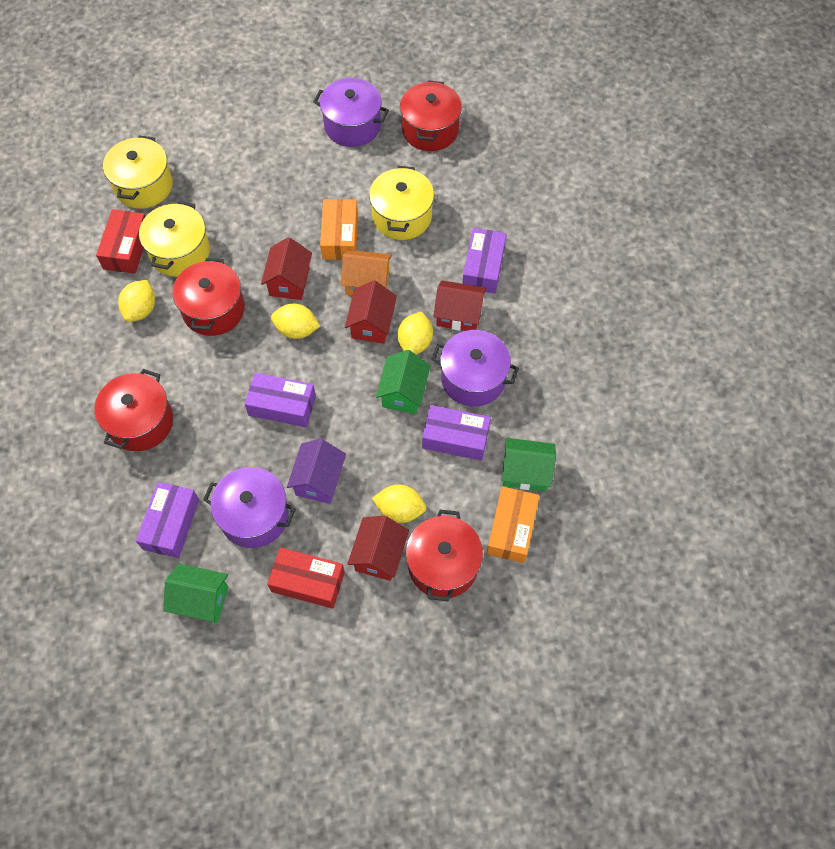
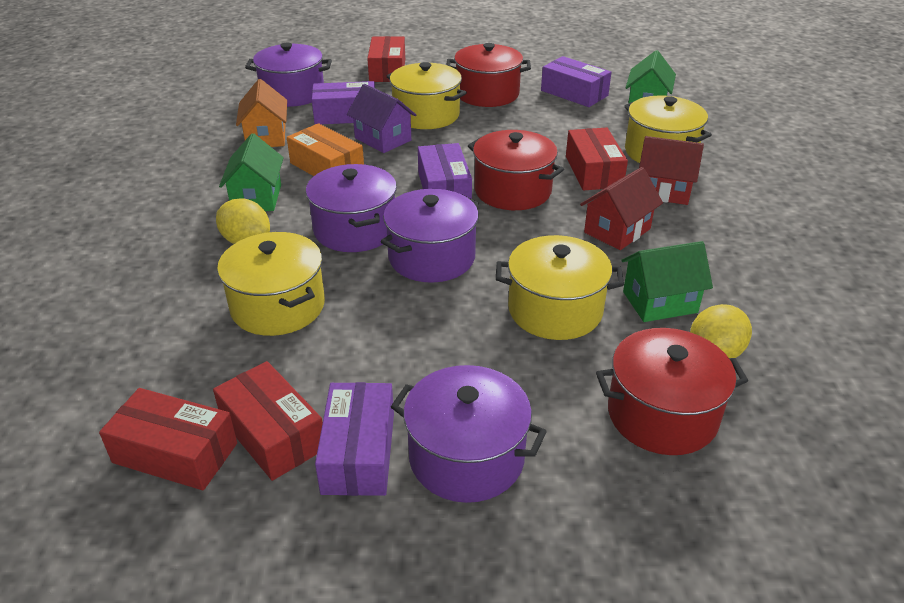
orange box: 2 -> 1
purple pot: 3 -> 4
red box: 2 -> 4
red house: 4 -> 2
red pot: 4 -> 3
yellow lemon: 4 -> 2
yellow pot: 3 -> 4

